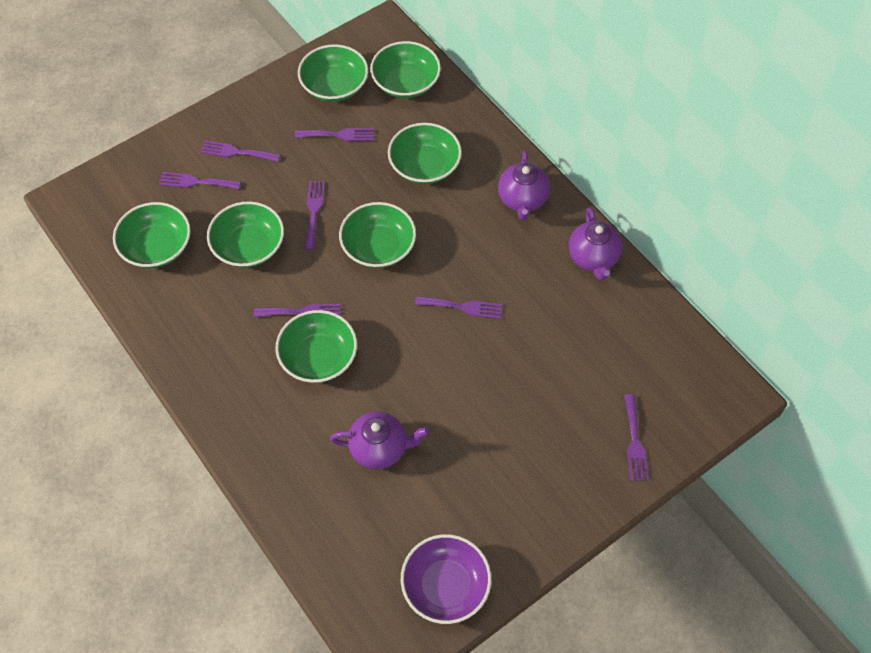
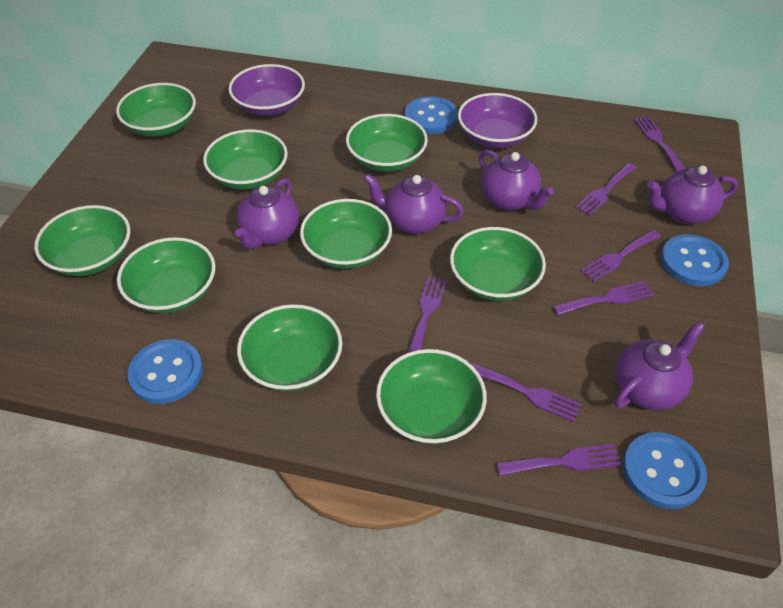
blue button: 0 -> 4
green bowl: 7 -> 9
purple bowl: 1 -> 2
purple teapot: 3 -> 5

